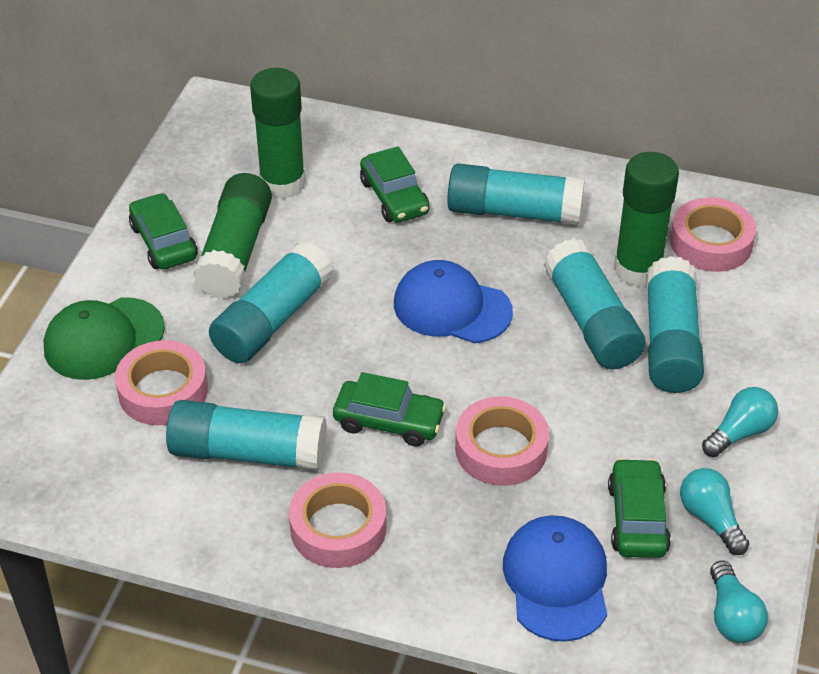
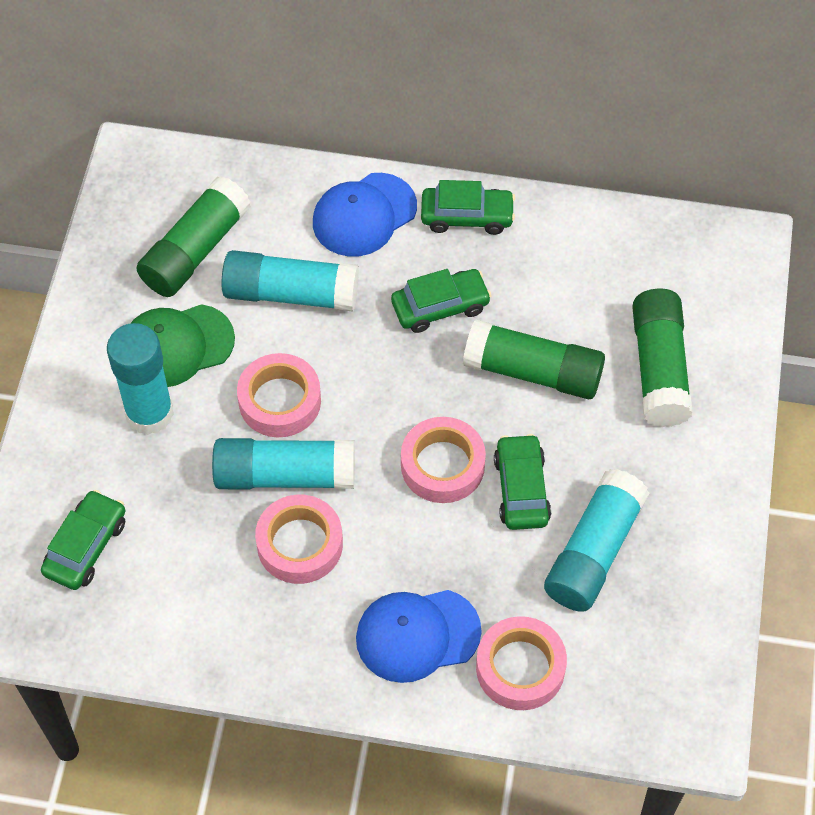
turquoise glue stick: 5 -> 4
turquoise light bulb: 3 -> 0

